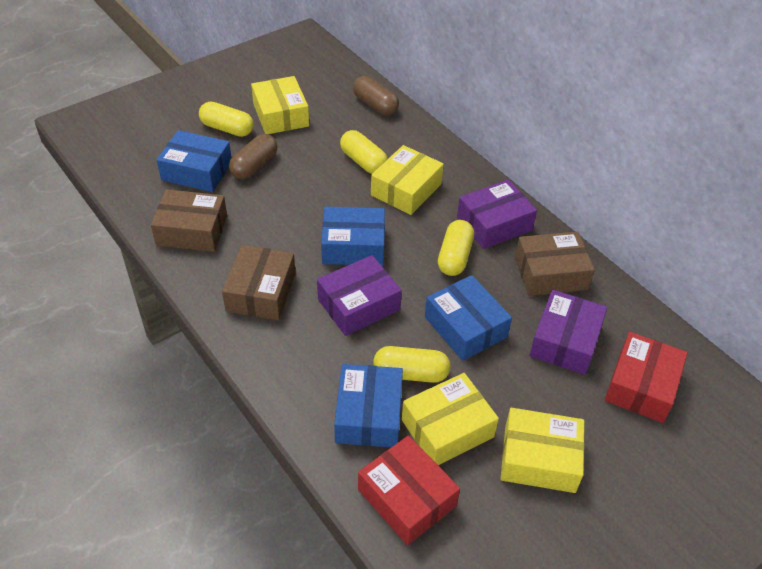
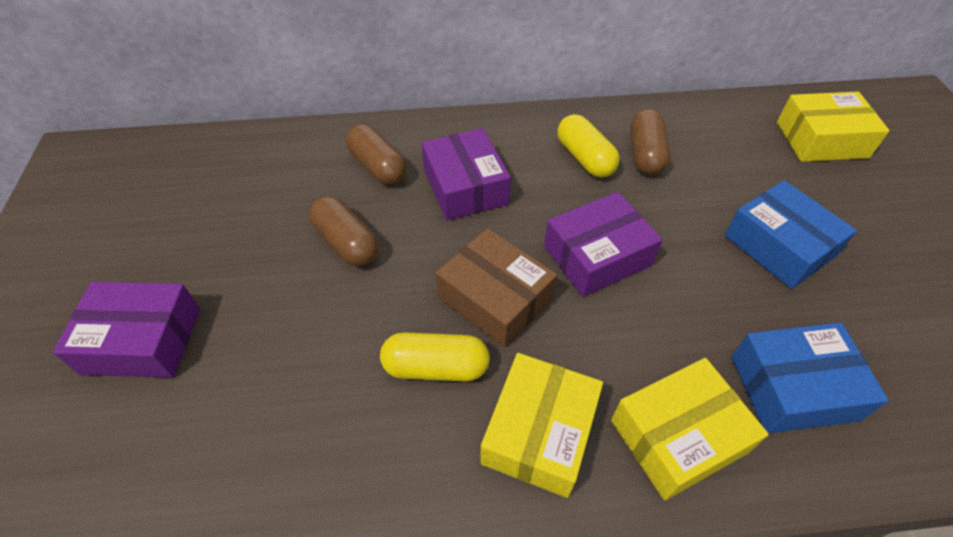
blue box: 4 -> 2
brown box: 3 -> 1
brown capsule: 2 -> 3
red box: 2 -> 0
yellow box: 4 -> 3
yellow capsule: 4 -> 2

